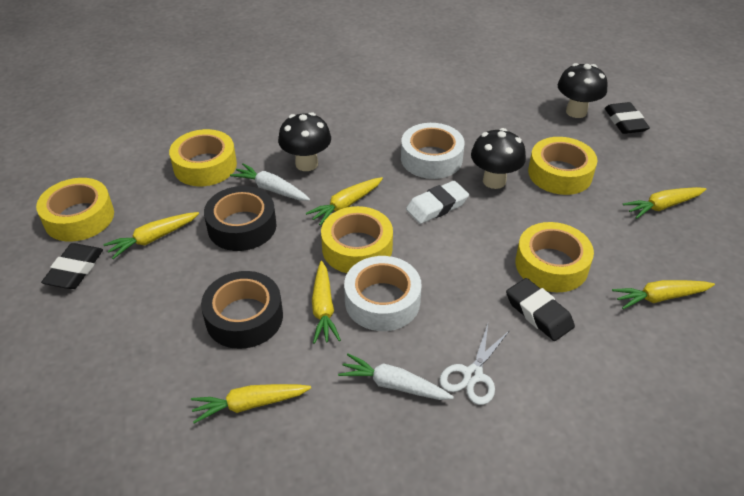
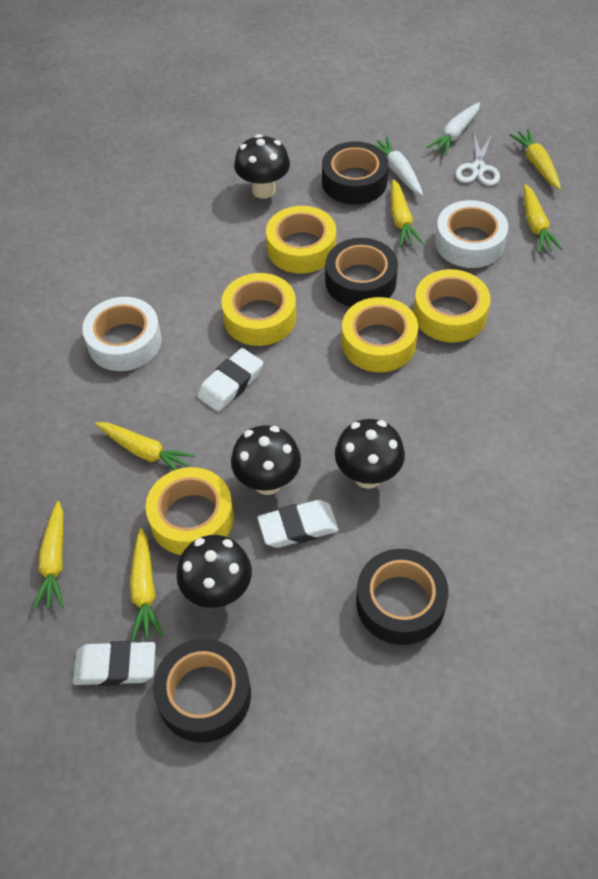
black eraser: 3 -> 0
black mushroom: 3 -> 4
black tape: 2 -> 4
white eraser: 1 -> 3

